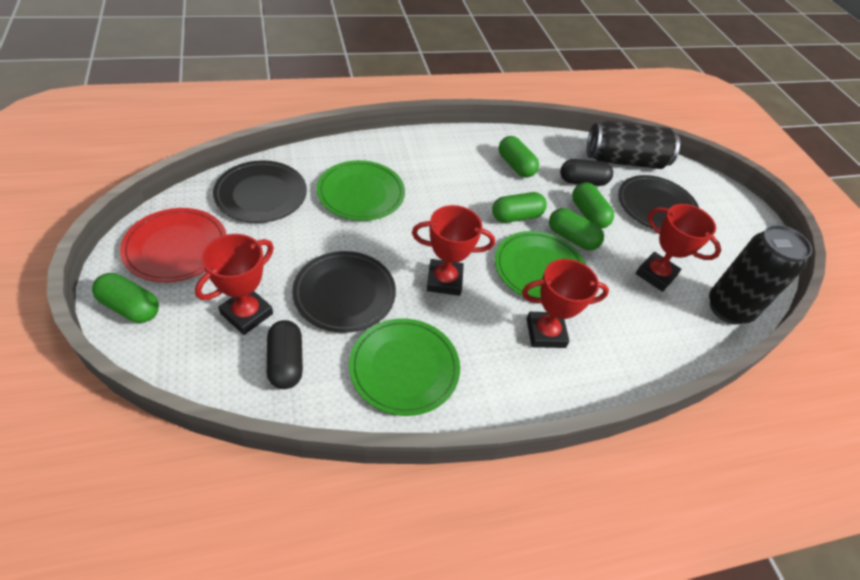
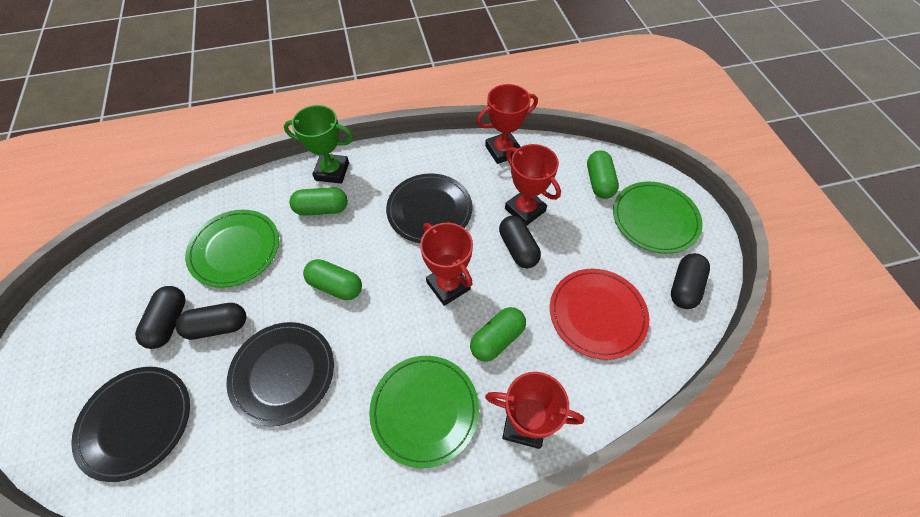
black can: 2 -> 0
black capsule: 2 -> 4
green capsule: 5 -> 4
green trophy: 0 -> 1

